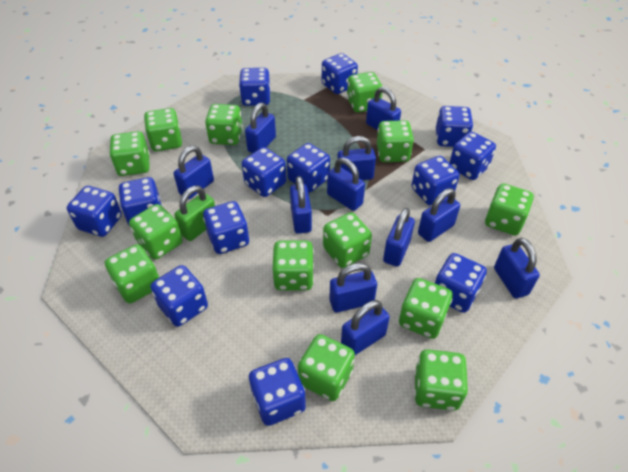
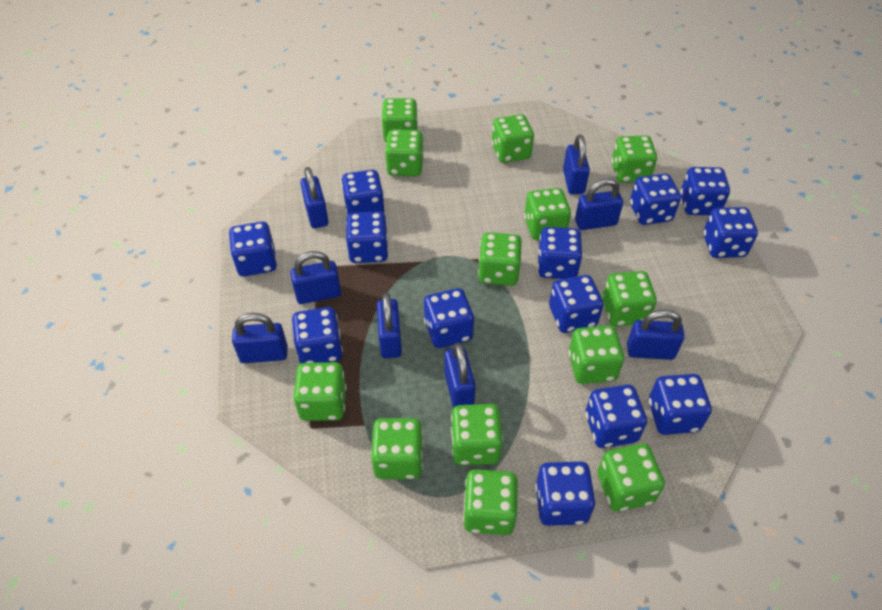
blue padlock: 11 -> 8
green padlock: 1 -> 0

